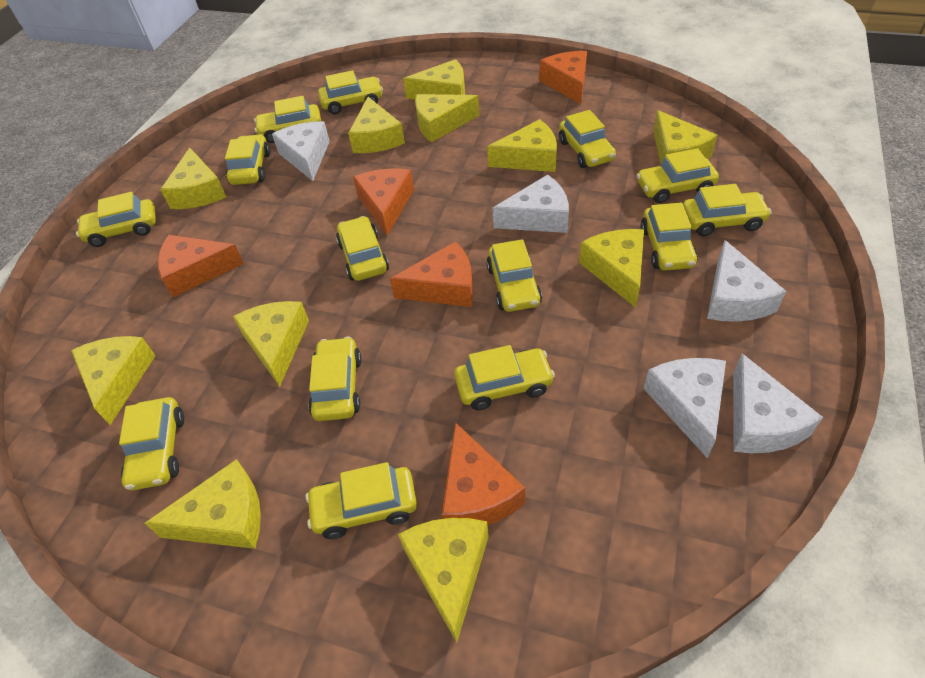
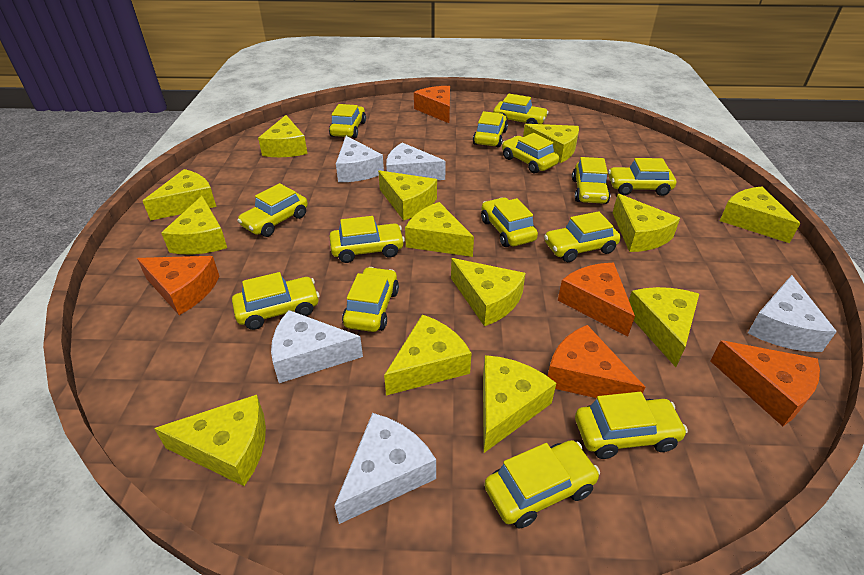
yellow cheese: 11 -> 13

